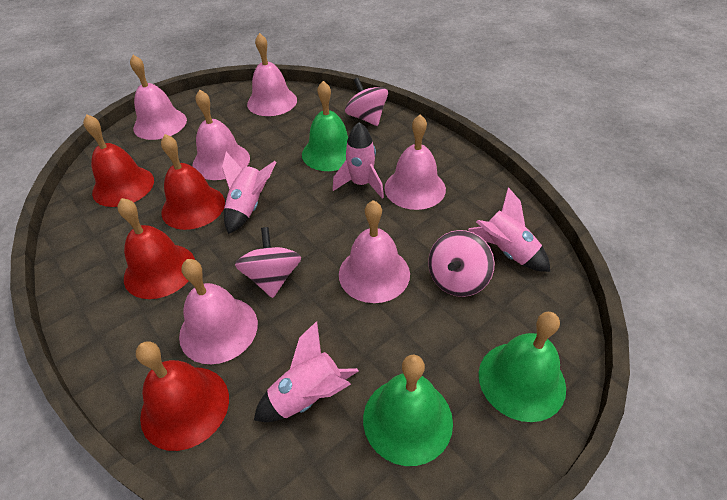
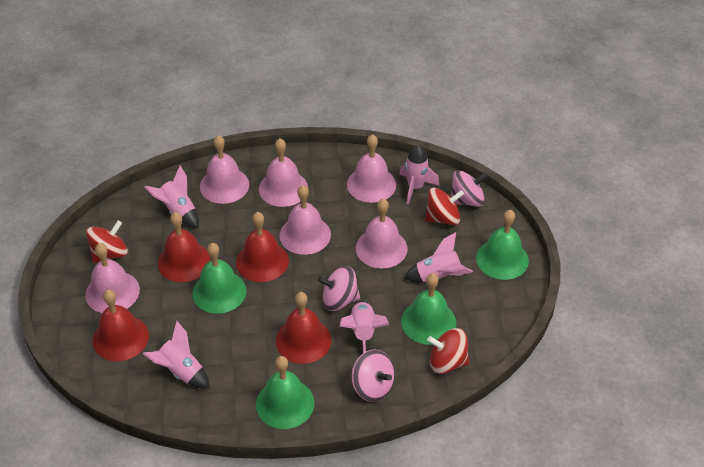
green bell: 3 -> 4
pink rocket: 4 -> 5
red spinning top: 0 -> 3

